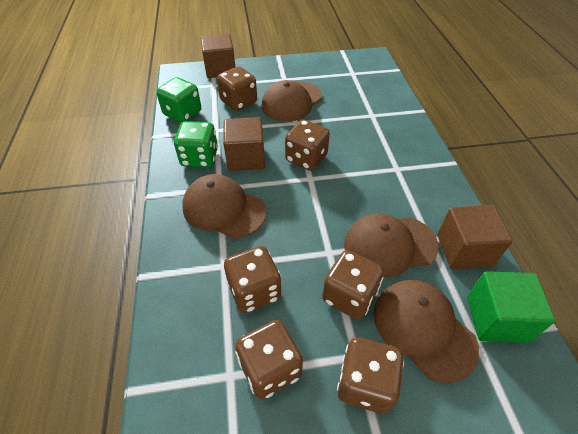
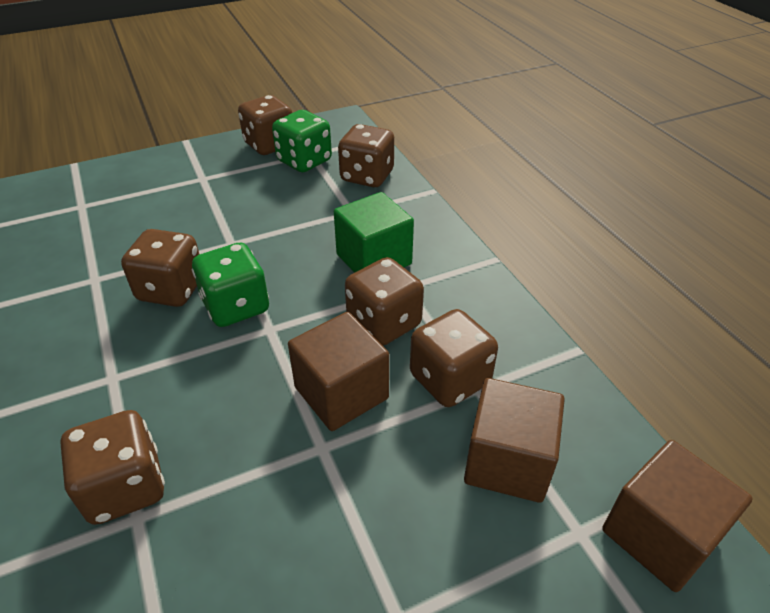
brown cap: 4 -> 0

